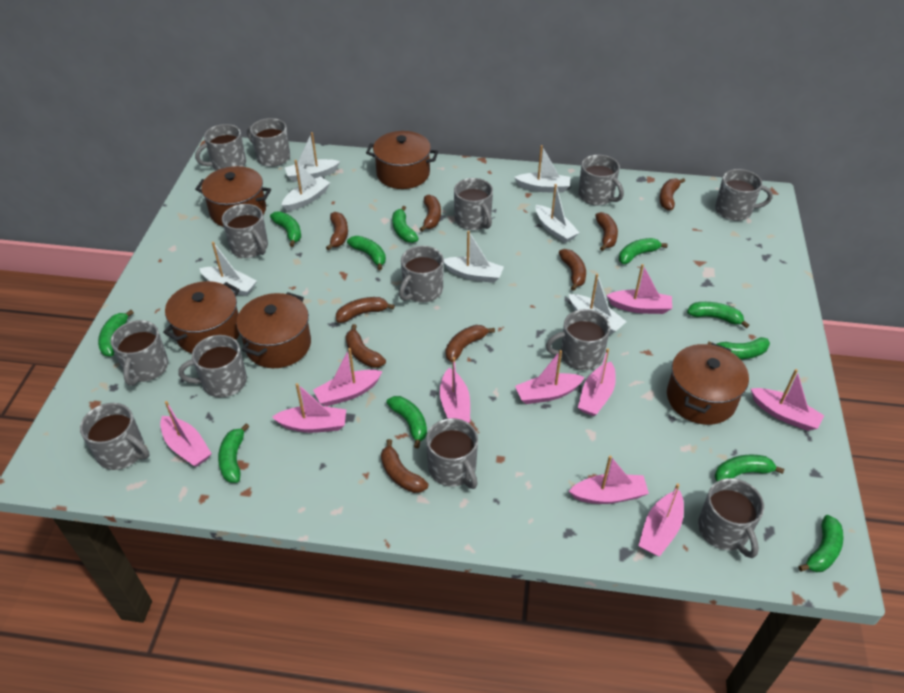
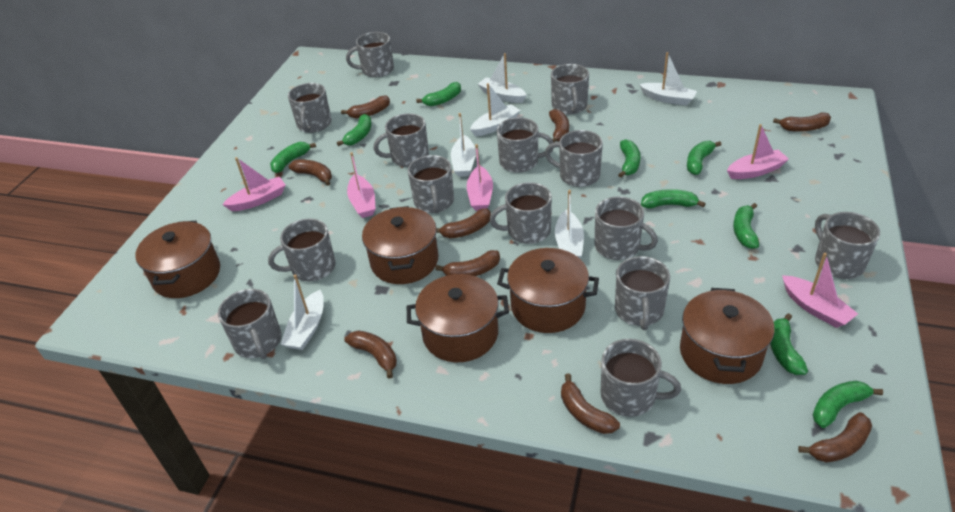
green banana: 11 -> 9
grey mug: 13 -> 14
pink boat: 10 -> 5
white boat: 7 -> 6

